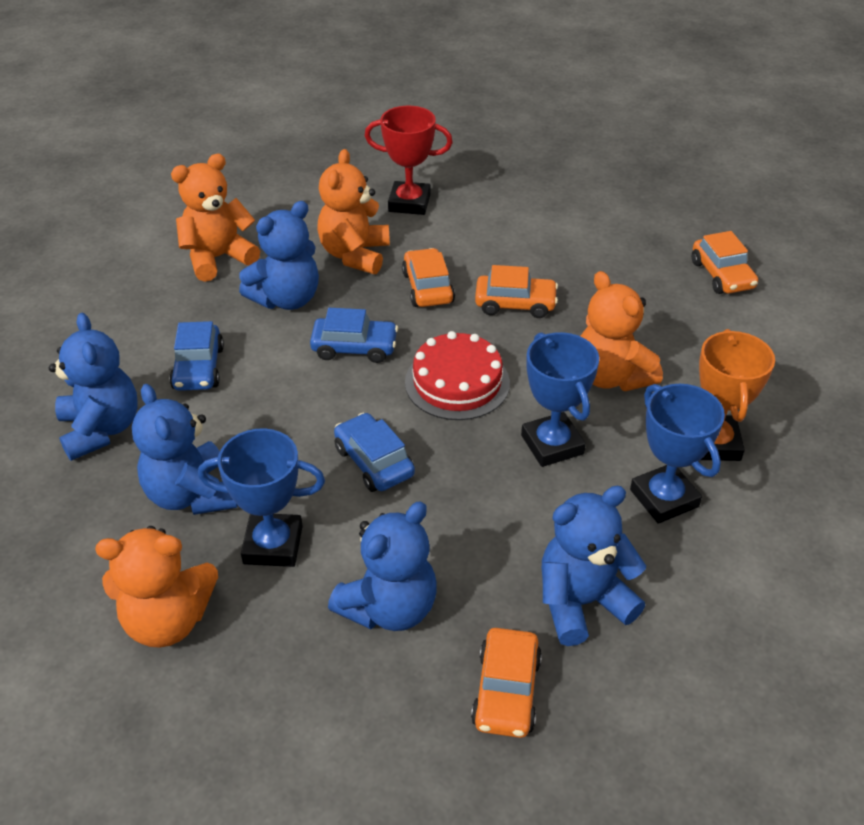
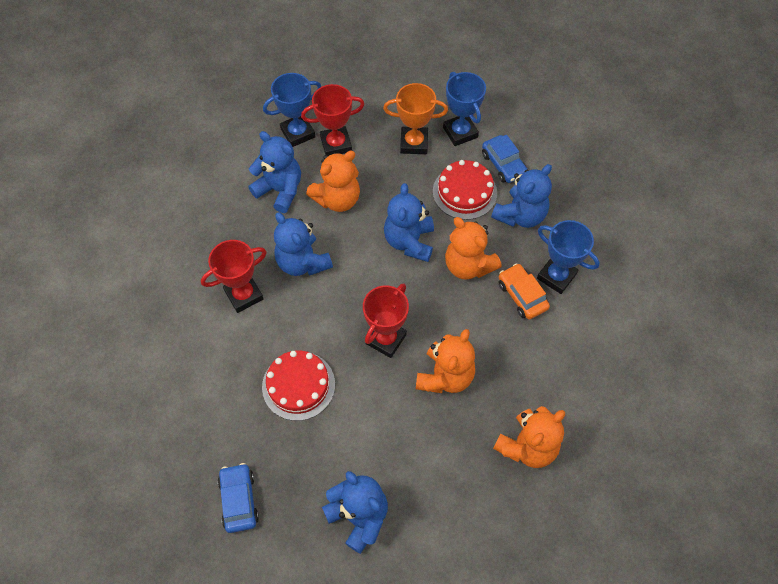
blue car: 3 -> 2
orange car: 4 -> 1
red cake: 1 -> 2
red trophy: 1 -> 3

